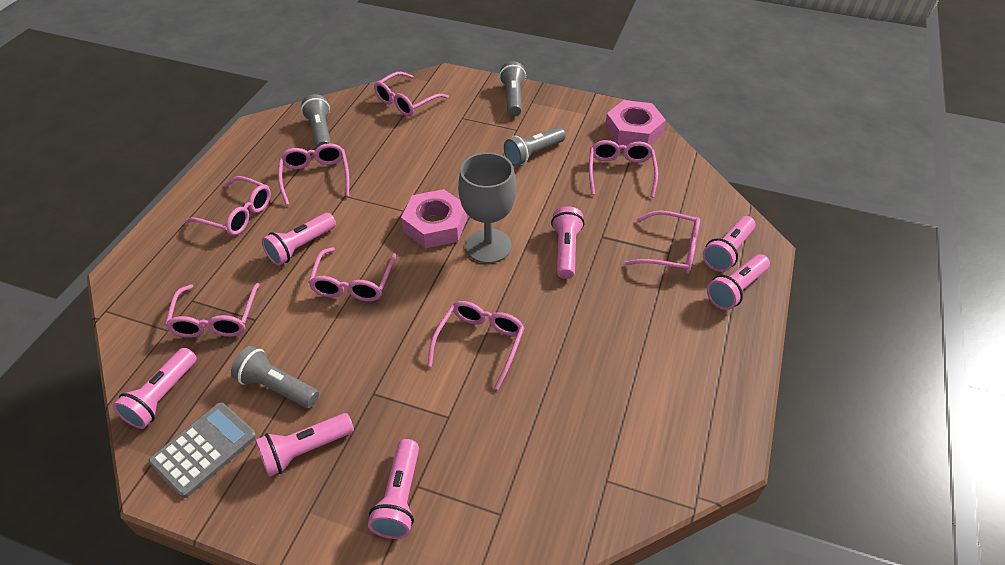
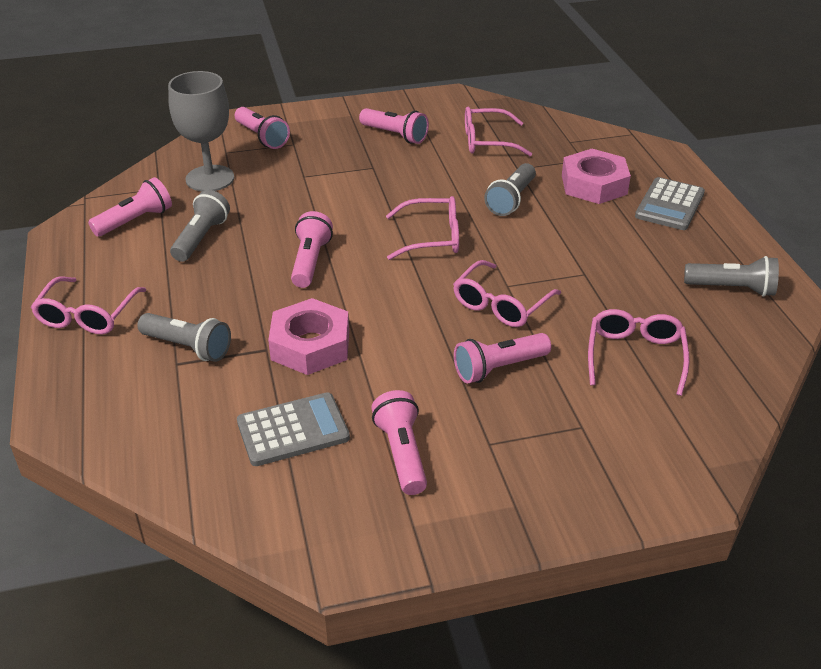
grey calculator: 1 -> 2
pink flashlight: 7 -> 6
pink glasses: 8 -> 5

